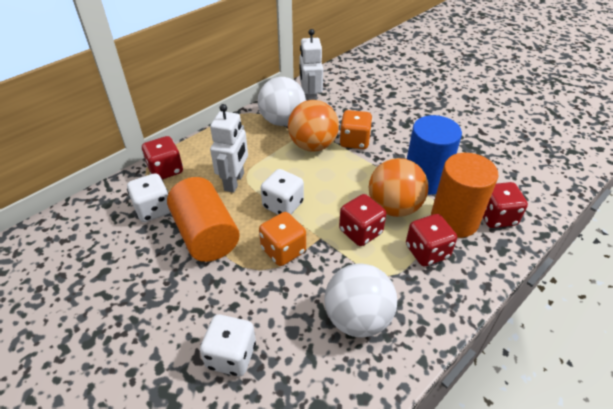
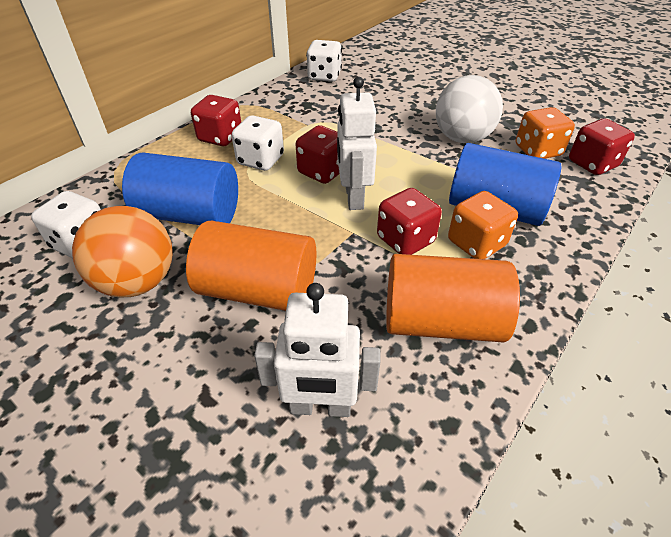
blue cylinder: 1 -> 2
orange ball: 2 -> 1
white ball: 2 -> 1

